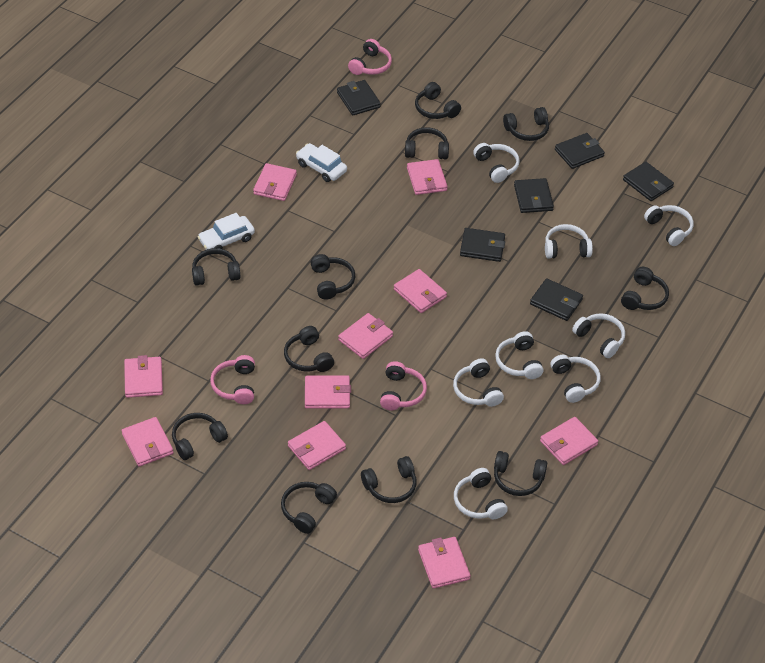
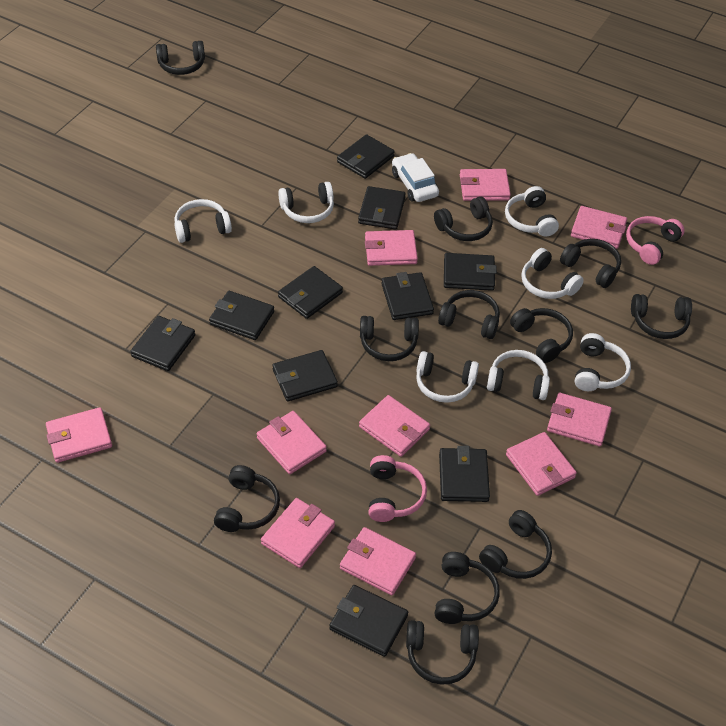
black wallet: 6 -> 10
pink headphones: 3 -> 2
white car: 2 -> 1
white headphones: 8 -> 7

